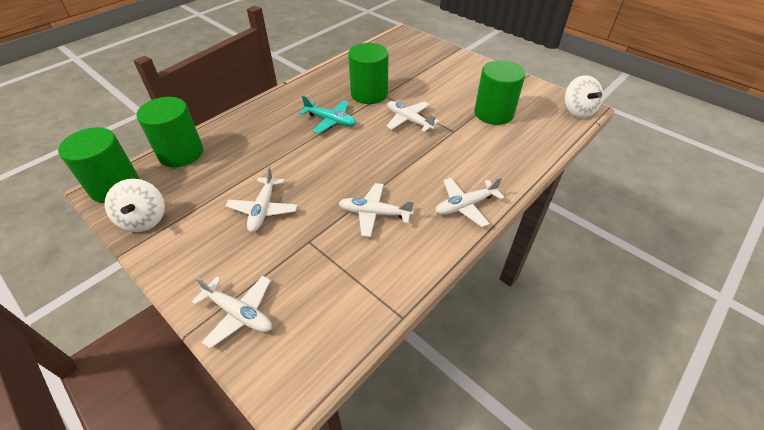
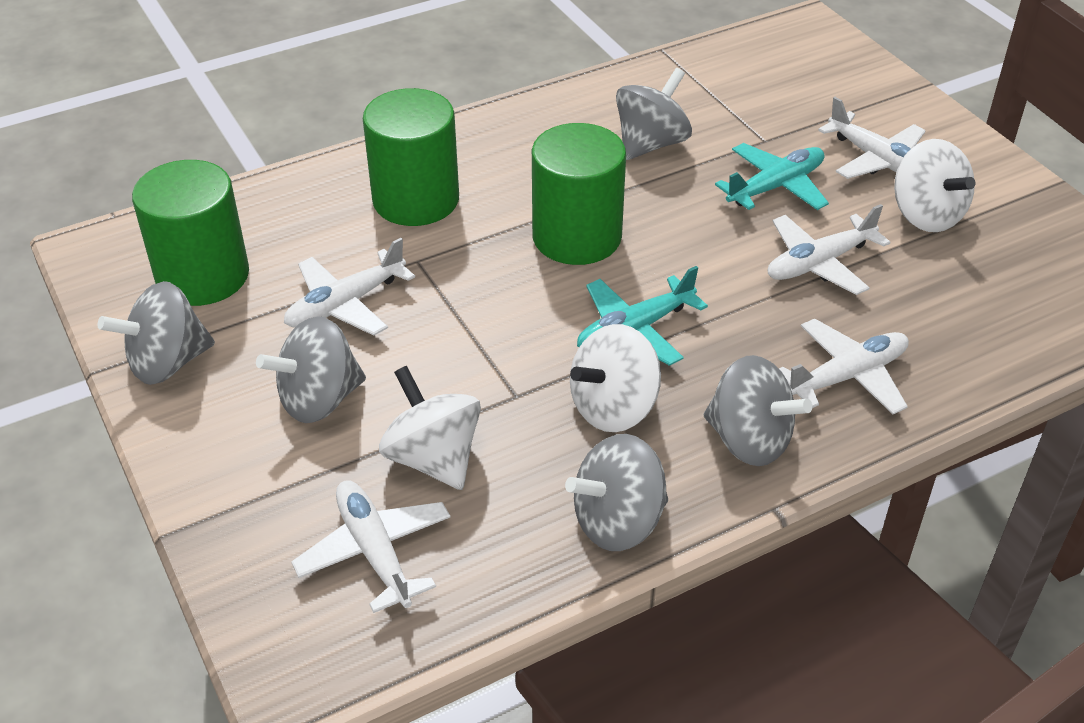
green cylinder: 4 -> 3
grey spinning top: 0 -> 5
turquoise plane: 1 -> 2
white spinning top: 2 -> 3

